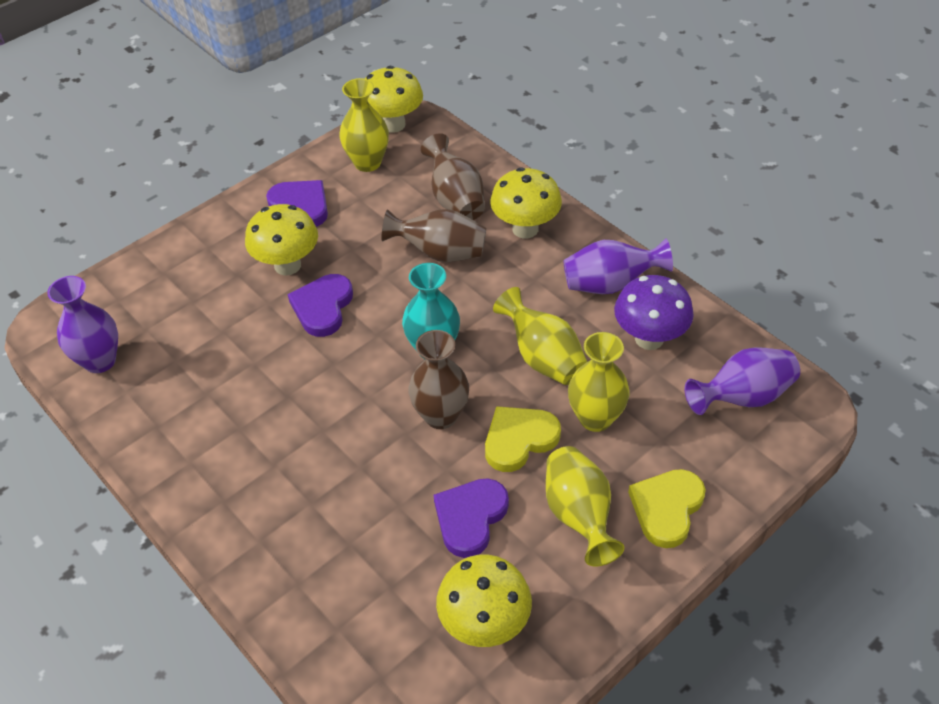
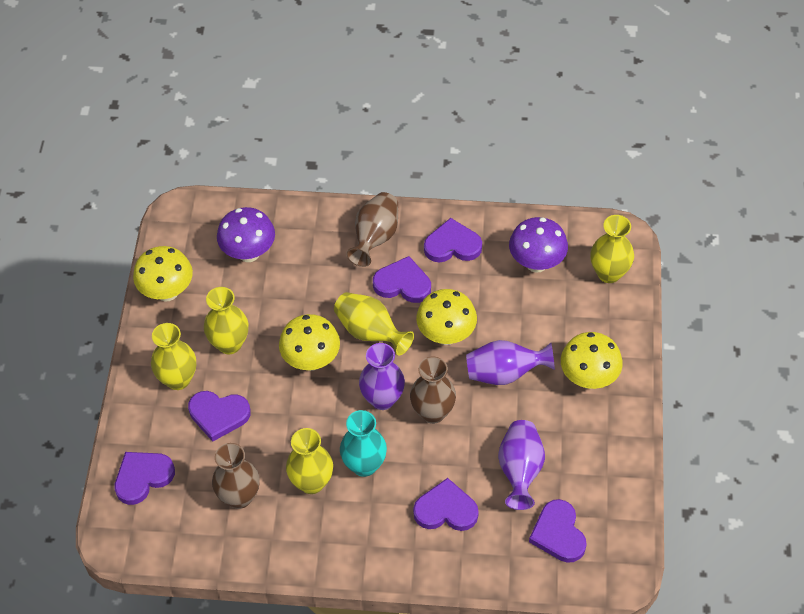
purple heart: 3 -> 6
purple mushroom: 1 -> 2
yellow heart: 2 -> 0
yellow vase: 4 -> 5

